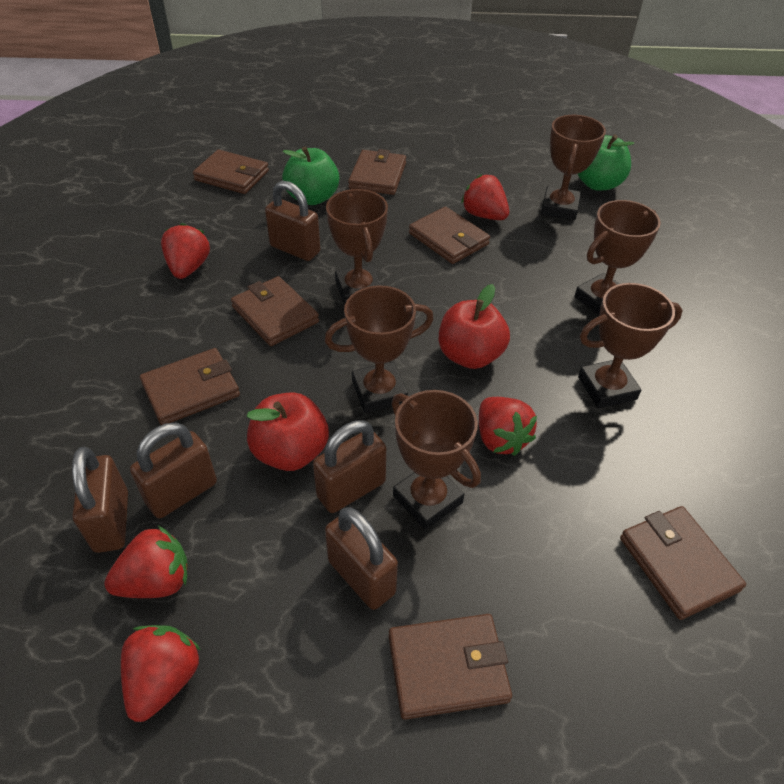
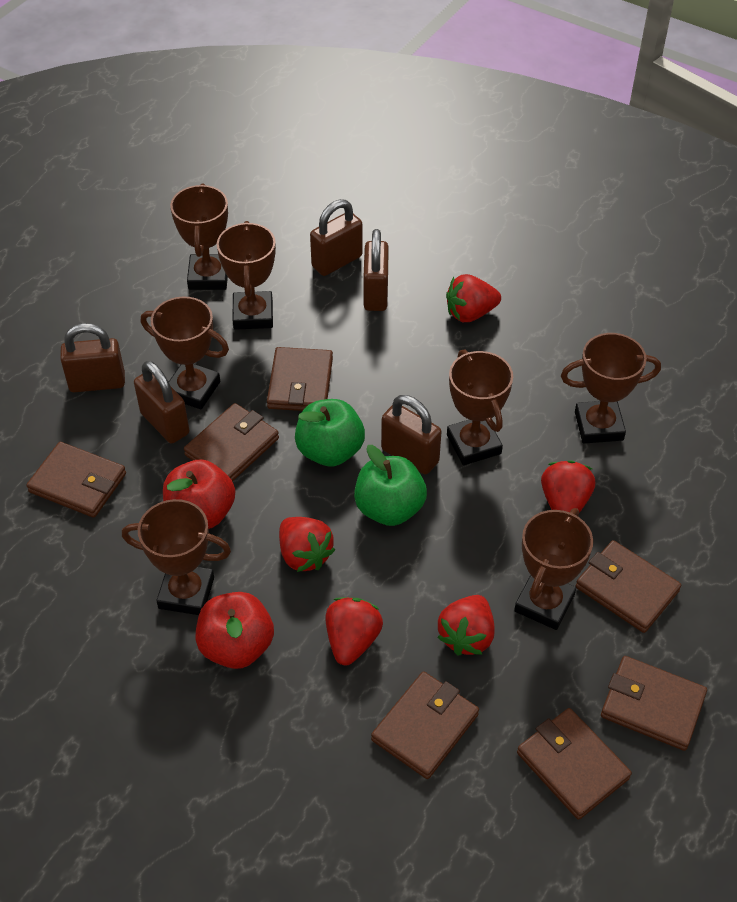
brown trophy: 6 -> 7

